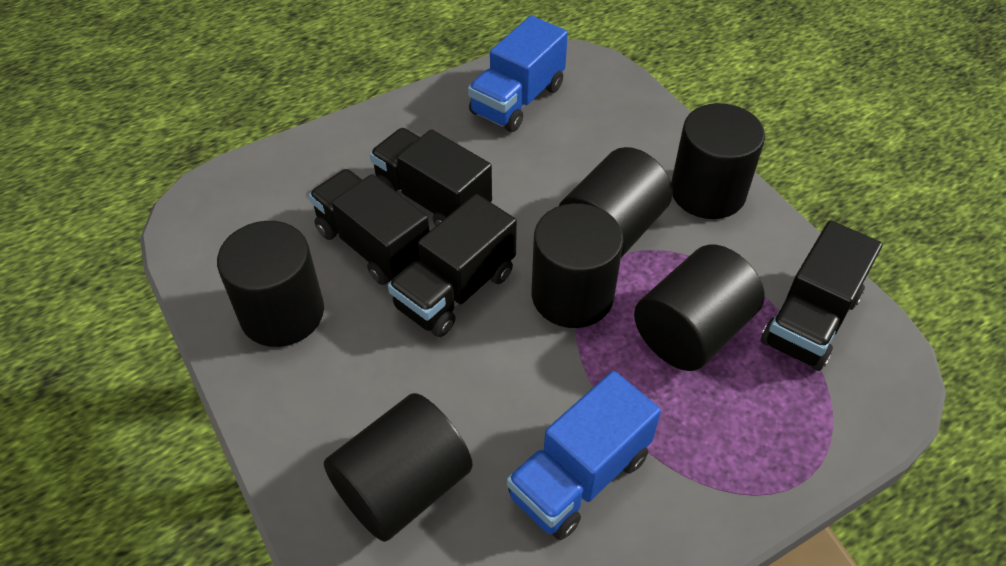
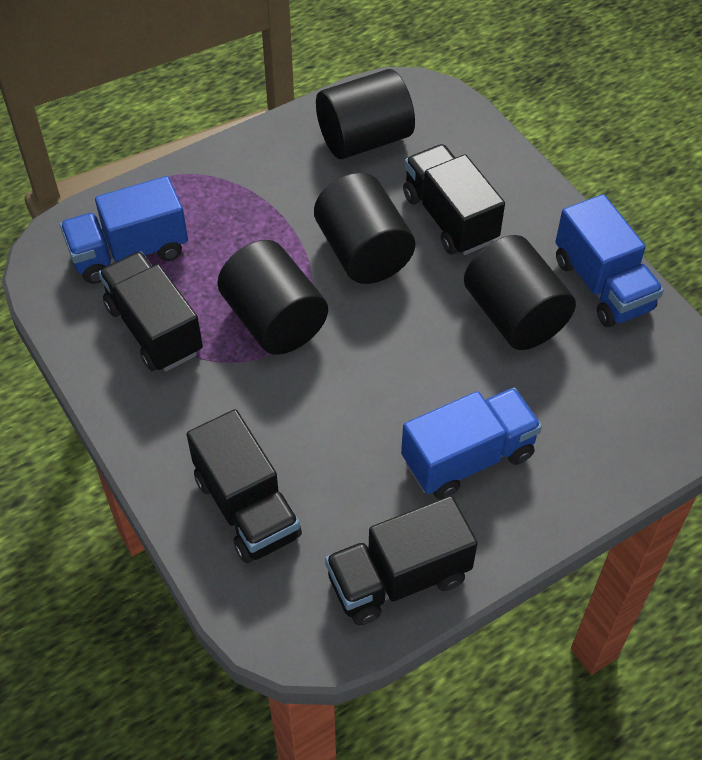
black cylinder: 6 -> 4
blue truck: 2 -> 3

